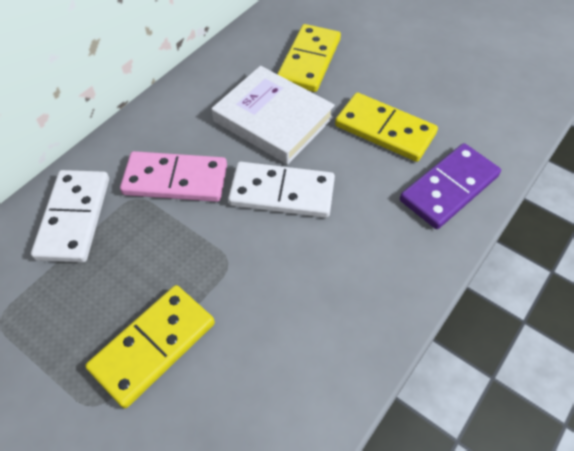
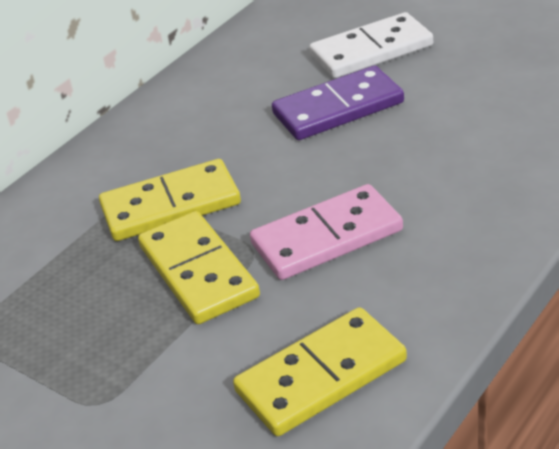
white book: 1 -> 0
white domino: 2 -> 1

